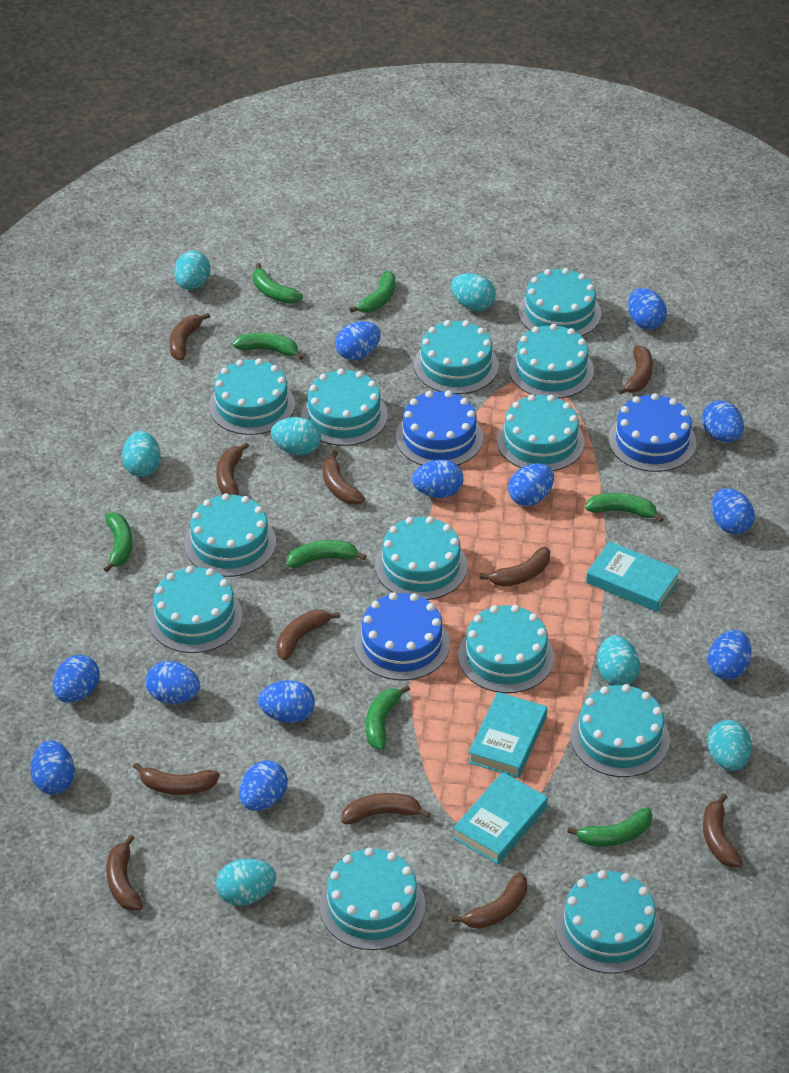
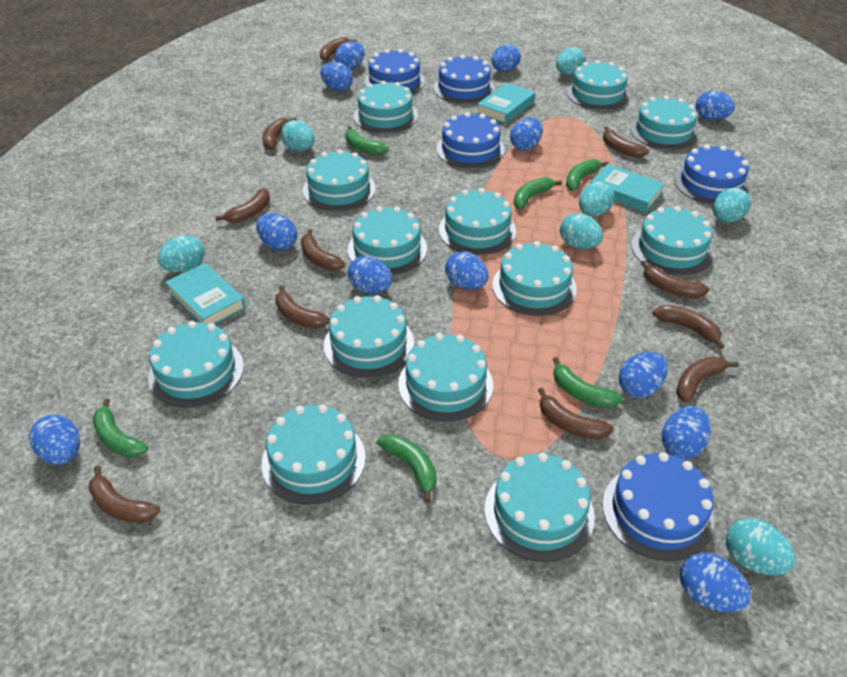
blue cake: 3 -> 5
green banana: 8 -> 6

